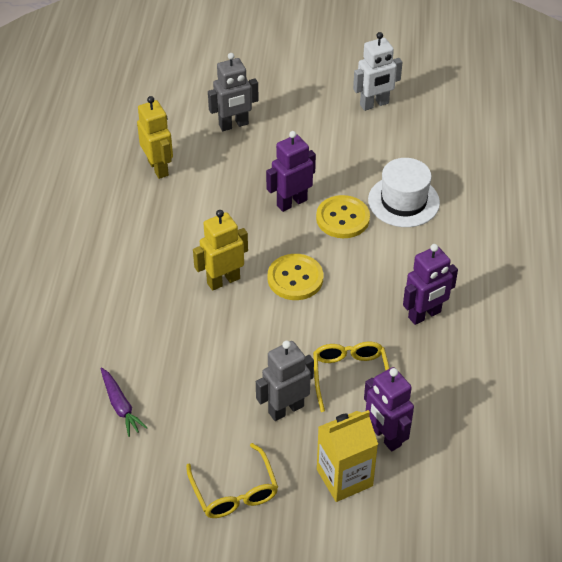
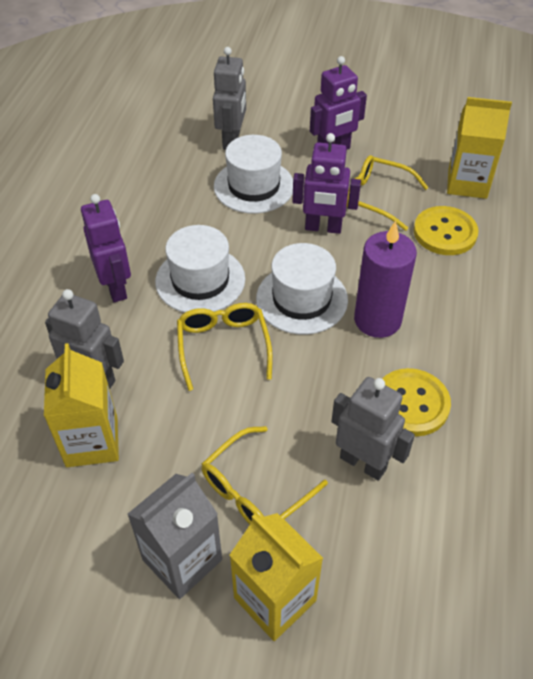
grey carton: 0 -> 1
grey robot: 2 -> 3
purple candle: 0 -> 1
purple carrot: 1 -> 0
white hat: 1 -> 3
white robot: 1 -> 0
yellow carton: 1 -> 3
yellow glasses: 2 -> 3
yellow robot: 2 -> 0

